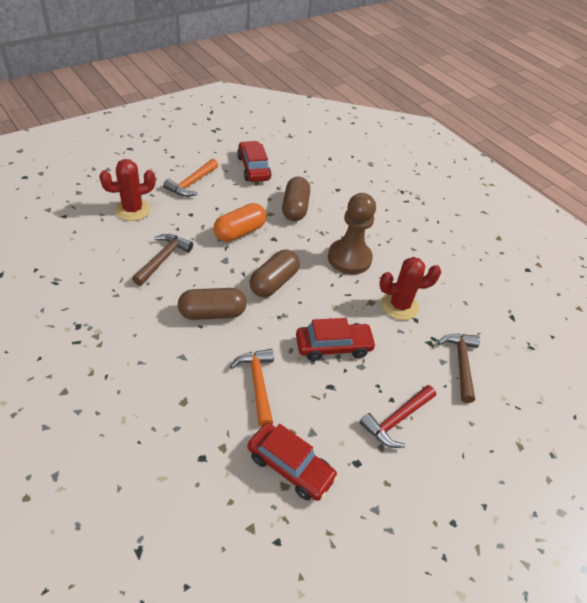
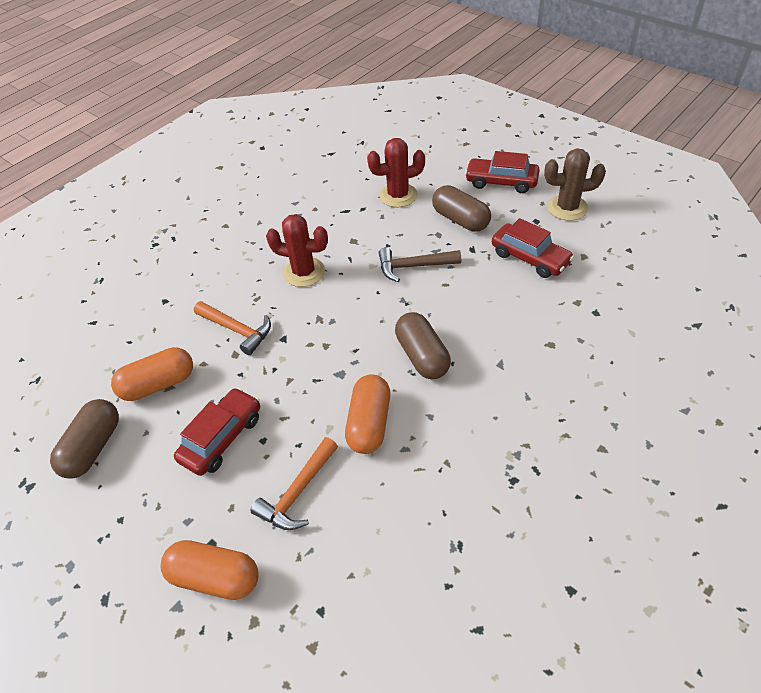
brown cactus: 0 -> 1
brown hammer: 2 -> 1
brown pawn: 1 -> 0
orange capsule: 1 -> 3
red hammer: 1 -> 0

